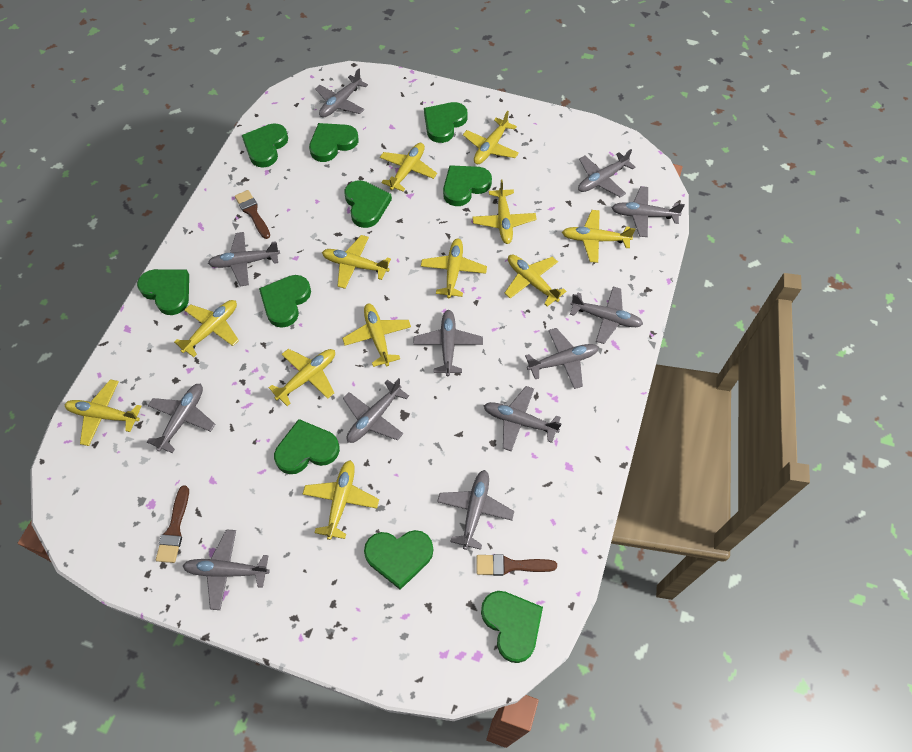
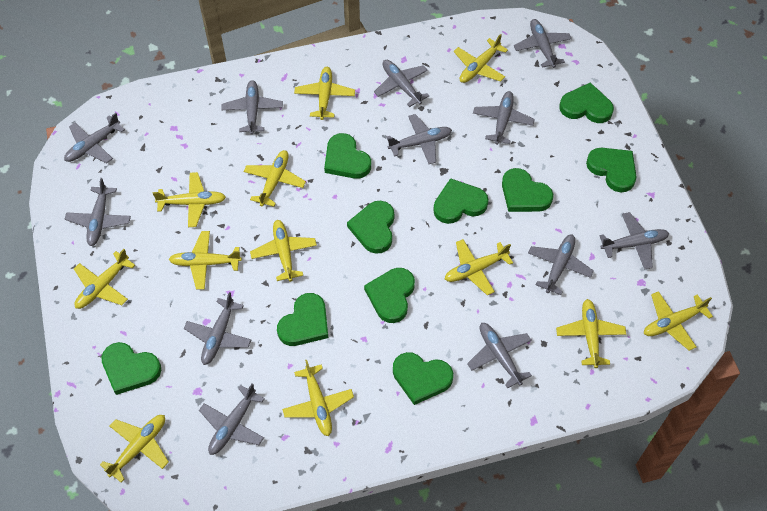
brown brush: 3 -> 0

